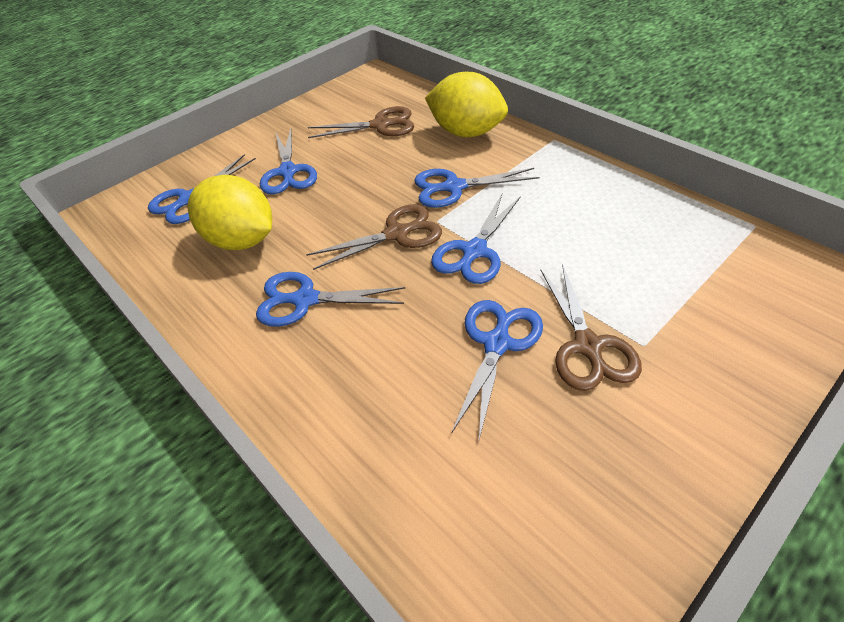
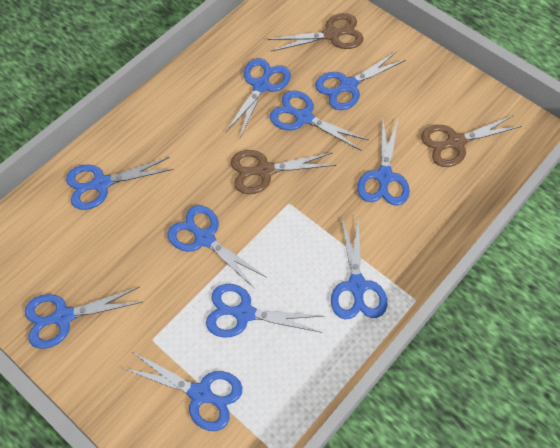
blue scissors: 6 -> 10
yellow lemon: 2 -> 0

